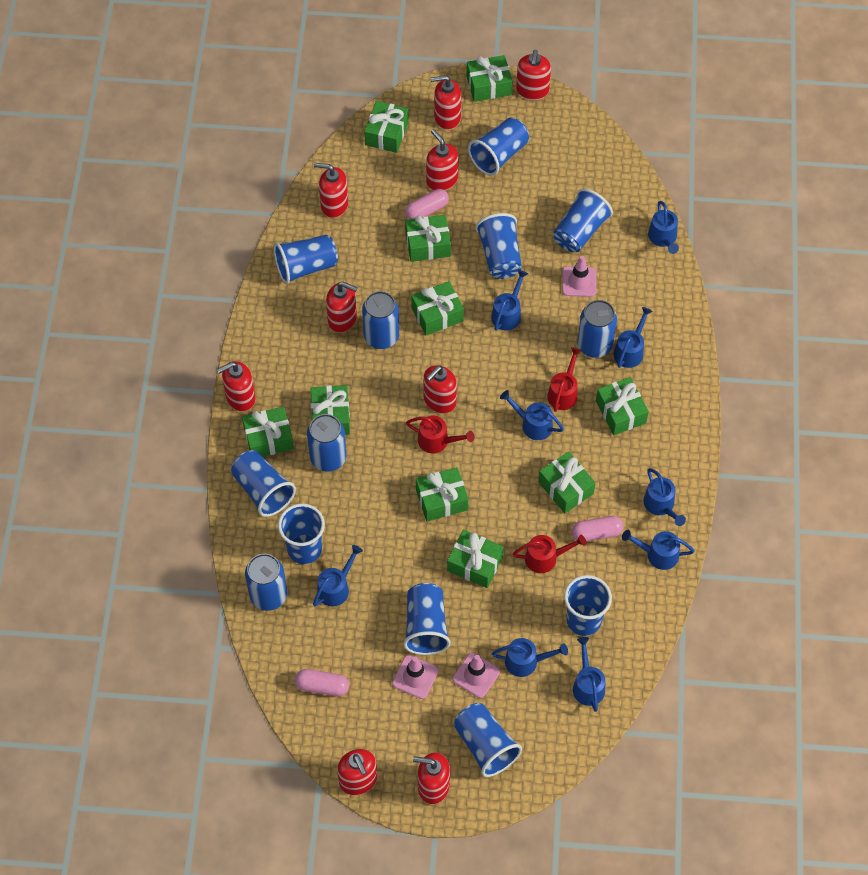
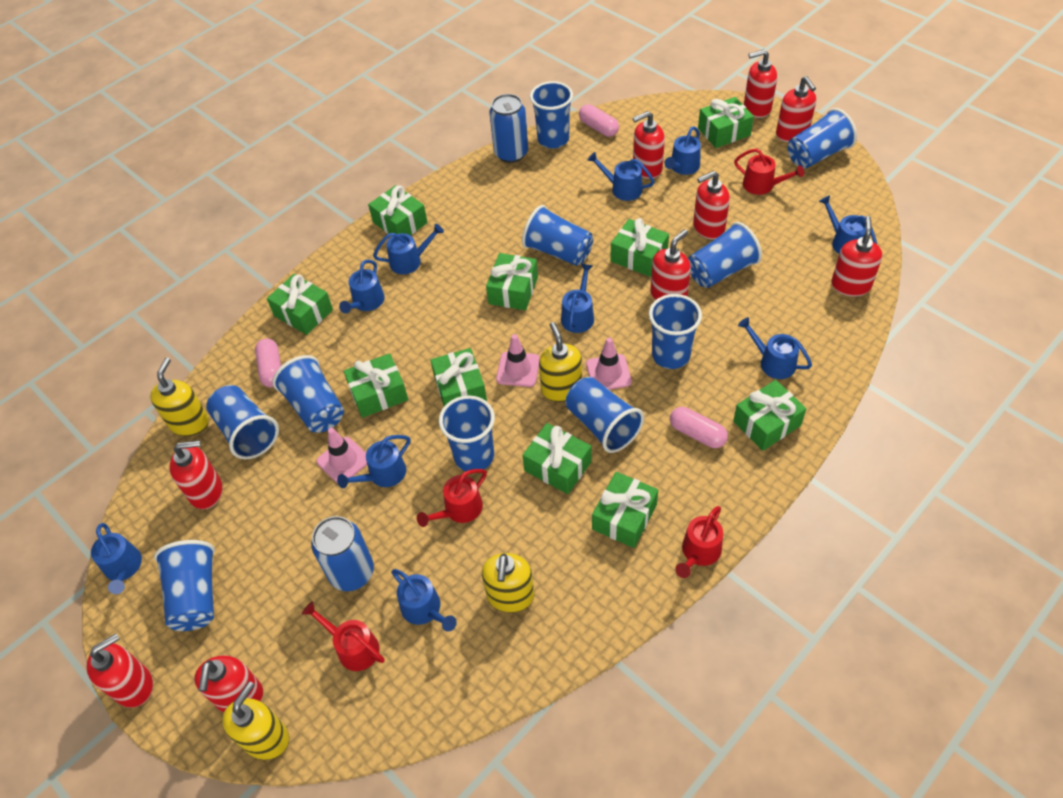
blue can: 4 -> 2
blue cup: 9 -> 10
blue watering can: 9 -> 10
red watering can: 3 -> 4
yellow soap dispenser: 0 -> 4

